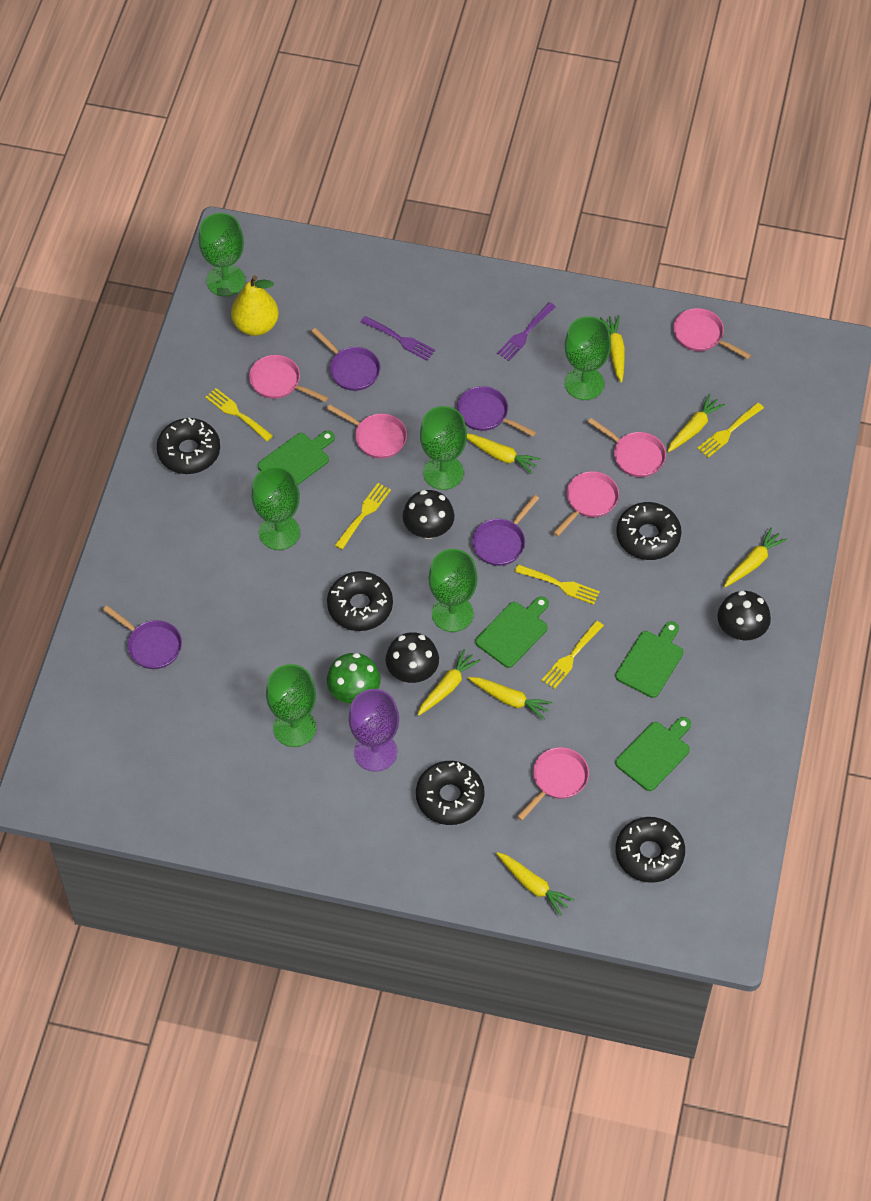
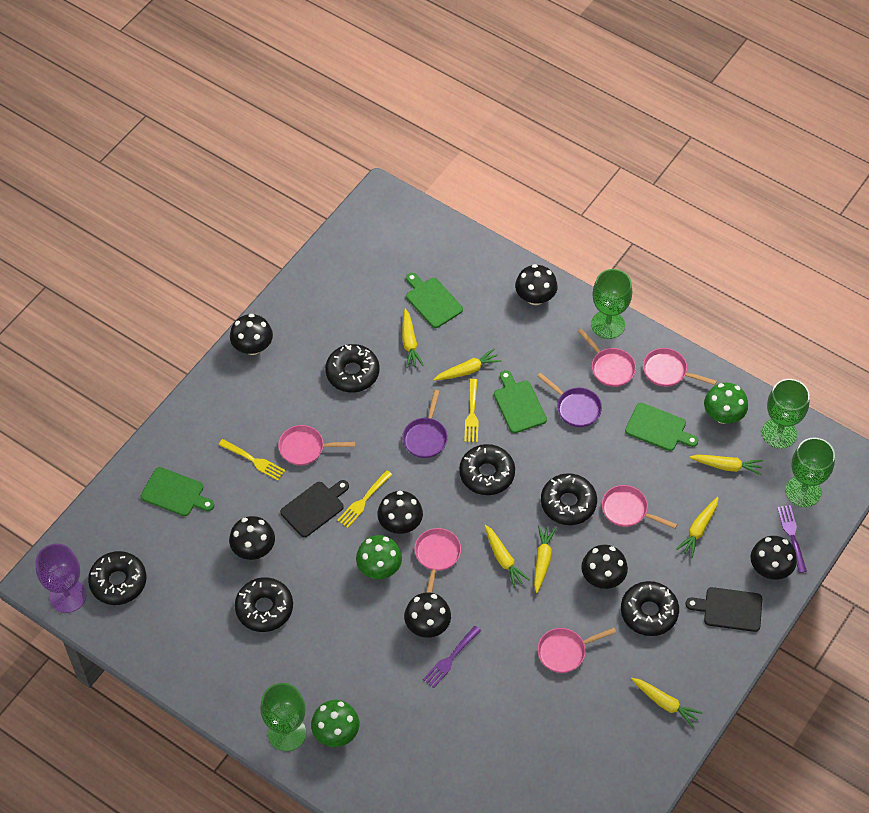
black cutting board: 0 -> 2
black donut: 5 -> 6
black mushroom: 3 -> 7
green goblet: 6 -> 4
green mushroom: 1 -> 3
purple pan: 4 -> 2
yellow fork: 5 -> 3
yellow pear: 1 -> 0

